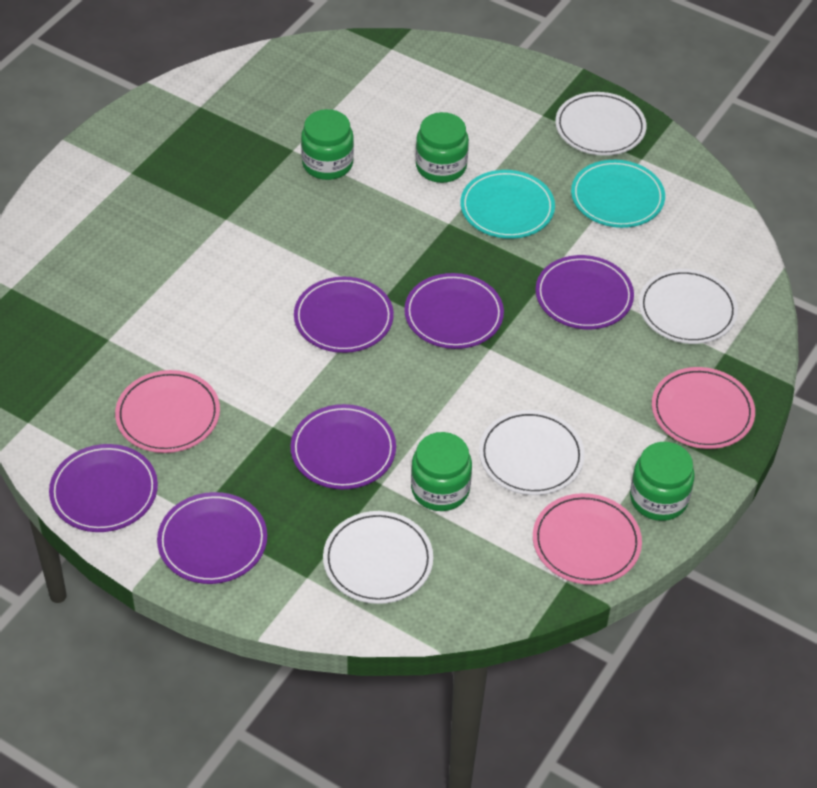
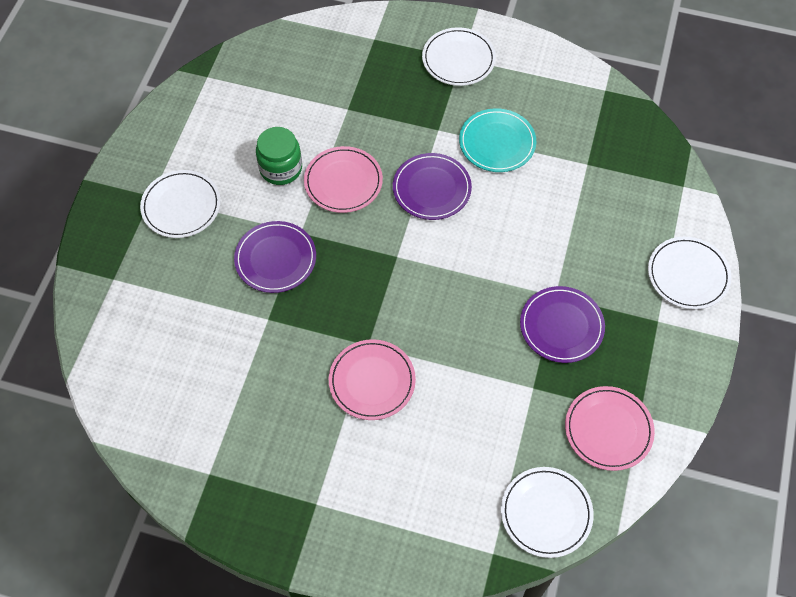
green jar: 4 -> 1
purple plate: 6 -> 3
turquoise plate: 2 -> 1

